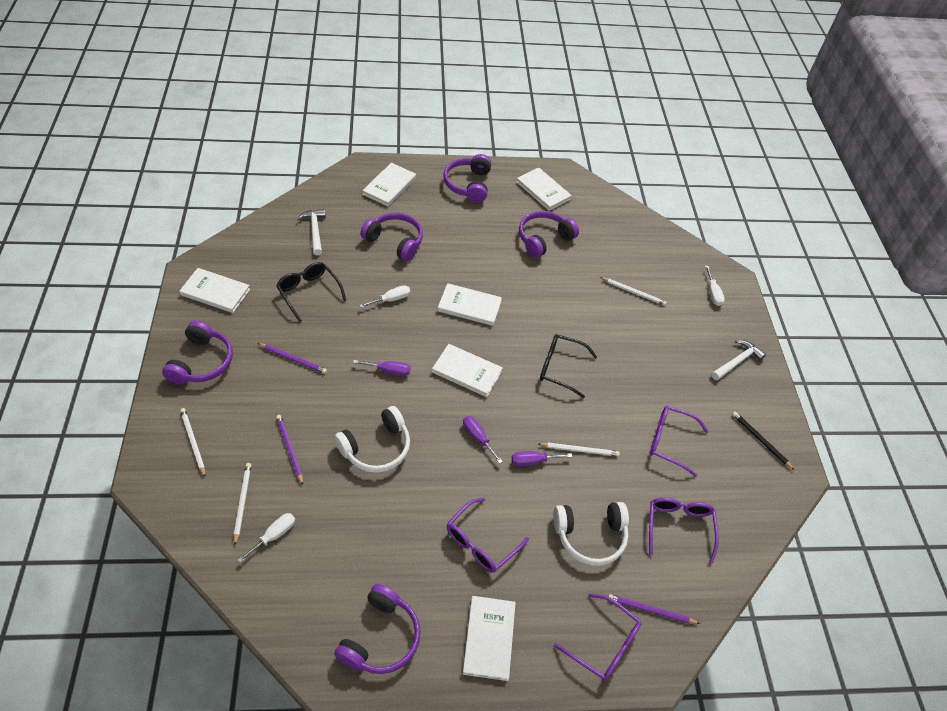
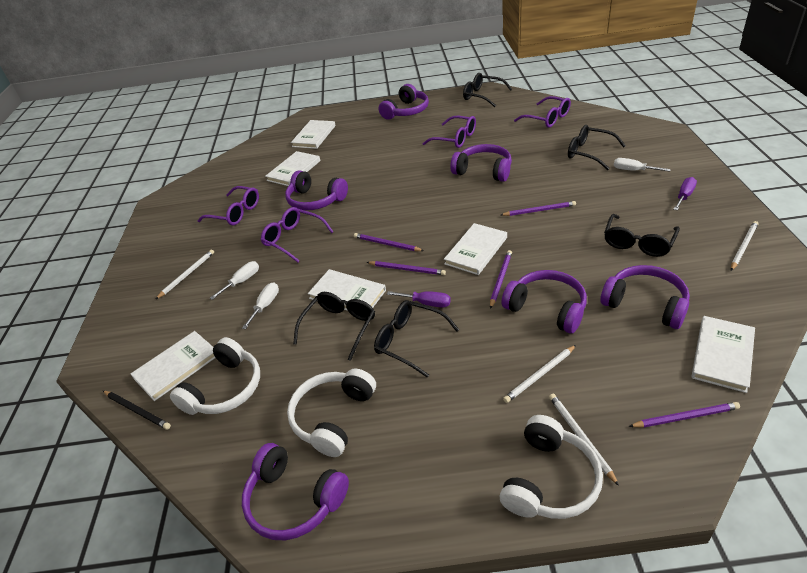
black glasses: 2 -> 5
purple headphones: 5 -> 6
purple pencil: 3 -> 5
purple screwdriver: 3 -> 2
white hammer: 2 -> 0
white headphones: 2 -> 3

